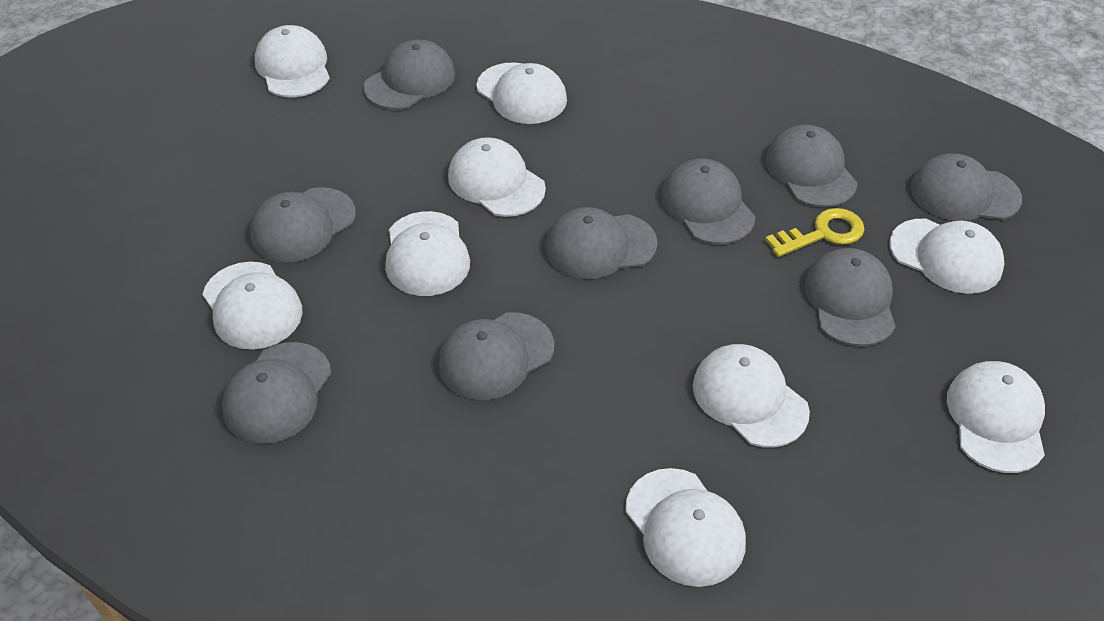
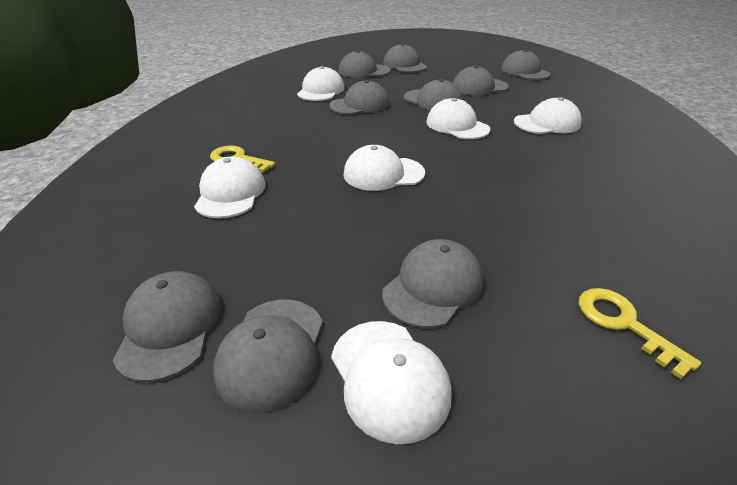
white cap: 9 -> 6
yellow key: 1 -> 2

